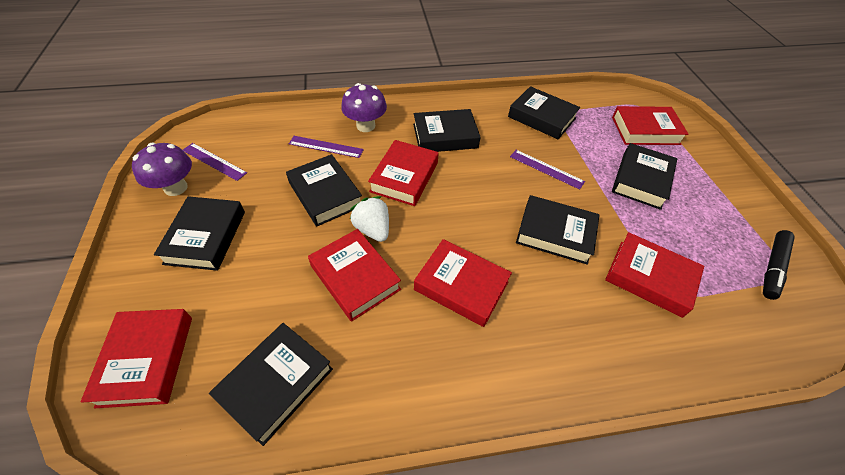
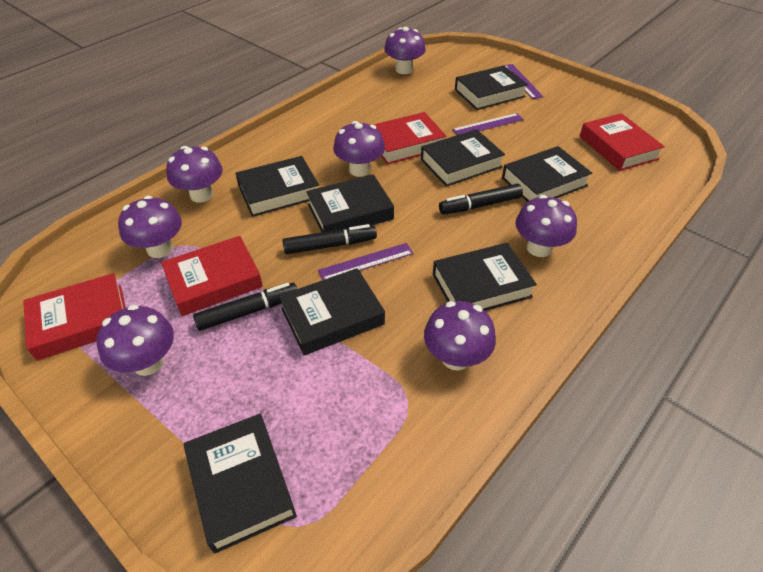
black book: 7 -> 8
black marker: 1 -> 3
purple mushroom: 2 -> 7
red book: 6 -> 4
white strawberry: 1 -> 0

